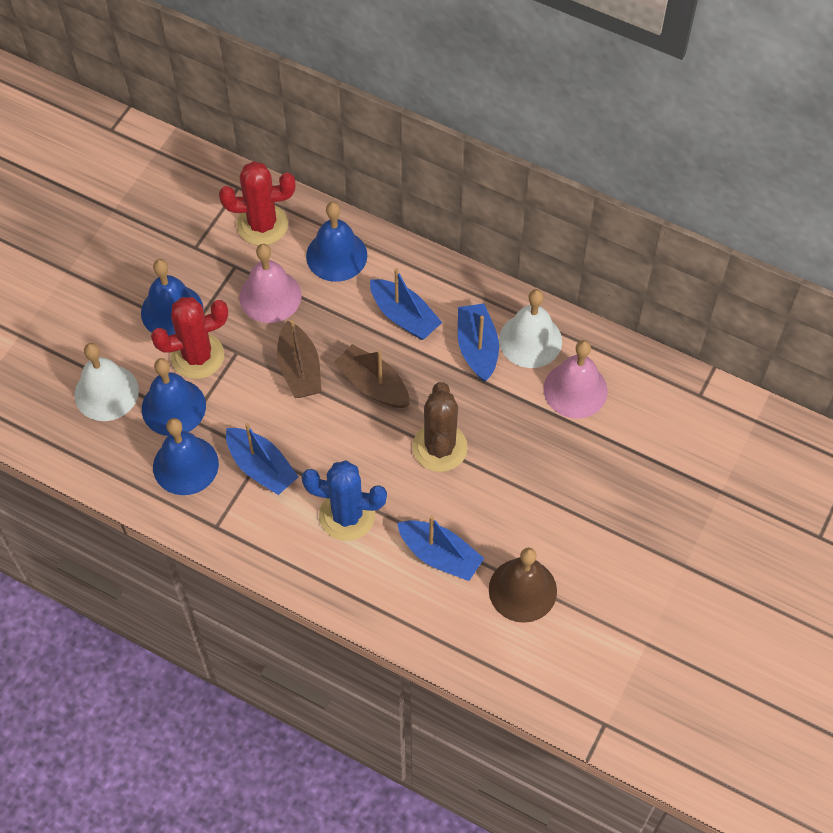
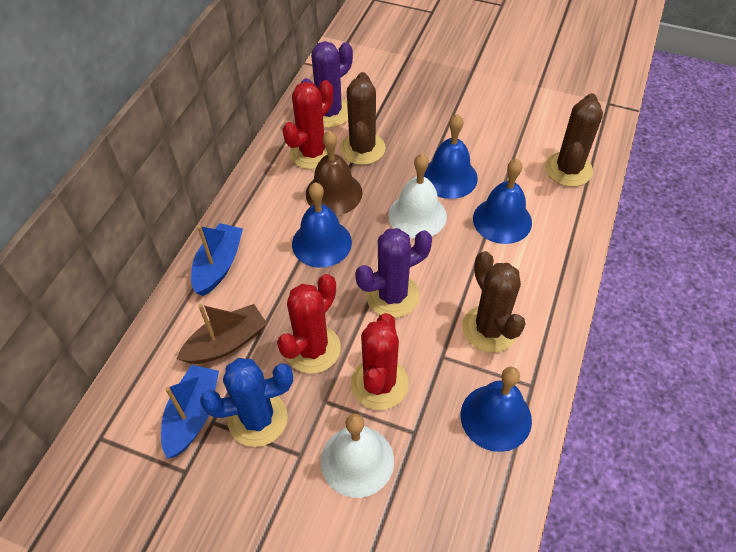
blue boat: 4 -> 2
brown boat: 2 -> 1
brown cactus: 1 -> 3
pink bell: 2 -> 0
purple cactus: 0 -> 2
red cactus: 2 -> 3

